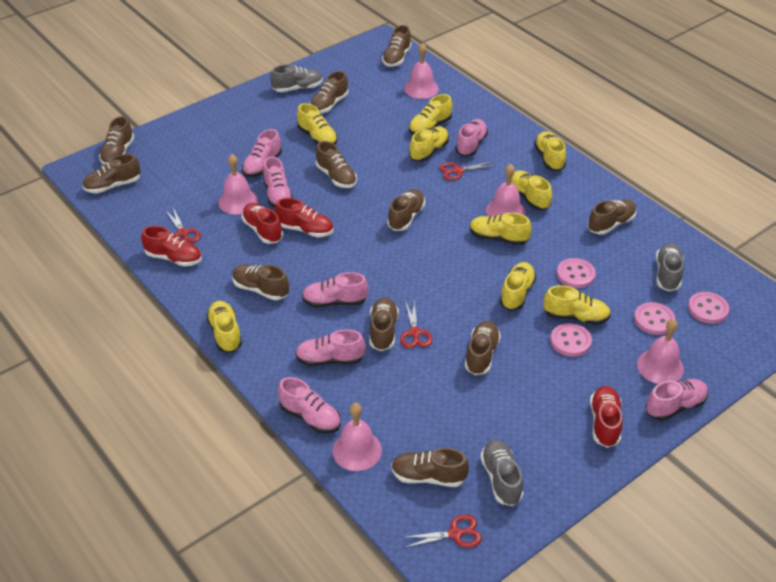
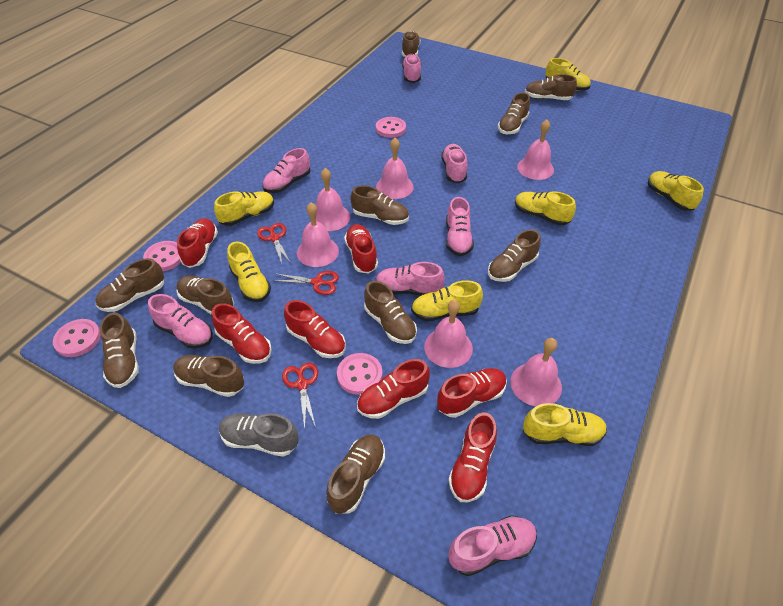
grey shoe: 3 -> 1
pink bell: 5 -> 6
red scissors: 4 -> 3
red shoe: 4 -> 7
yellow shoe: 9 -> 7

